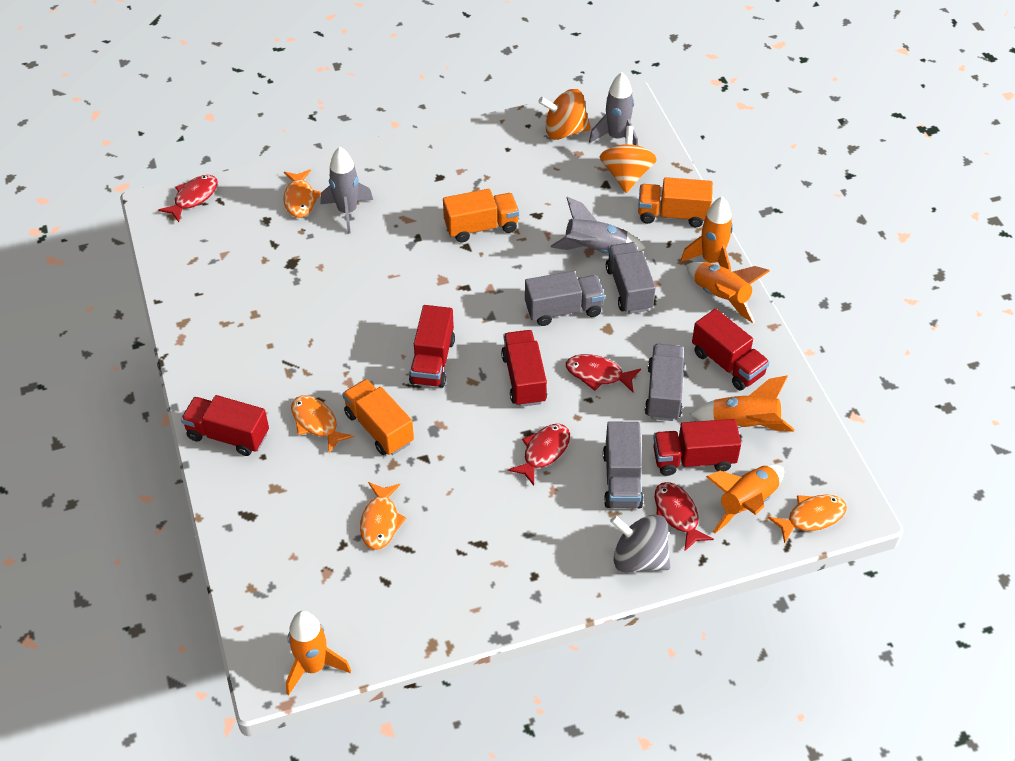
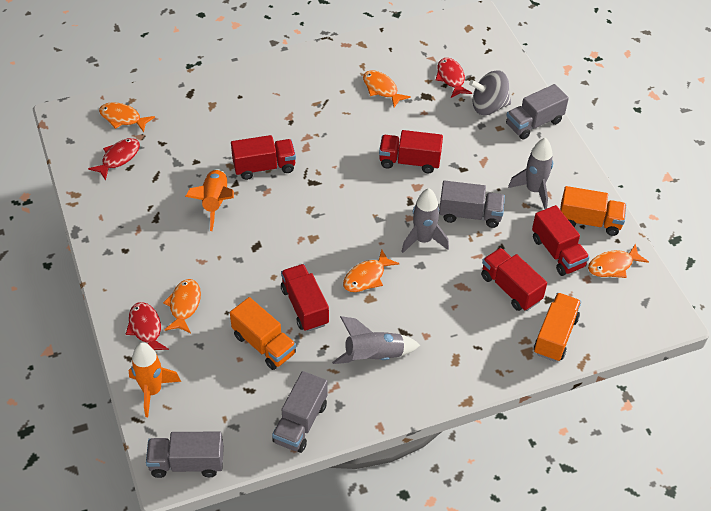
orange fish: 4 -> 5
orange rocket: 5 -> 2
orange spinning top: 2 -> 0
red fish: 4 -> 3

